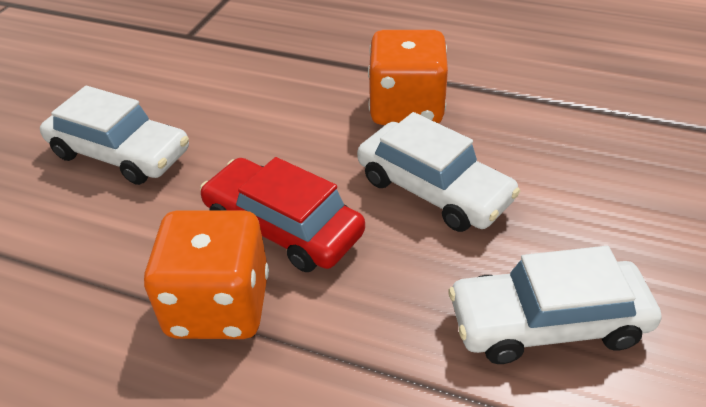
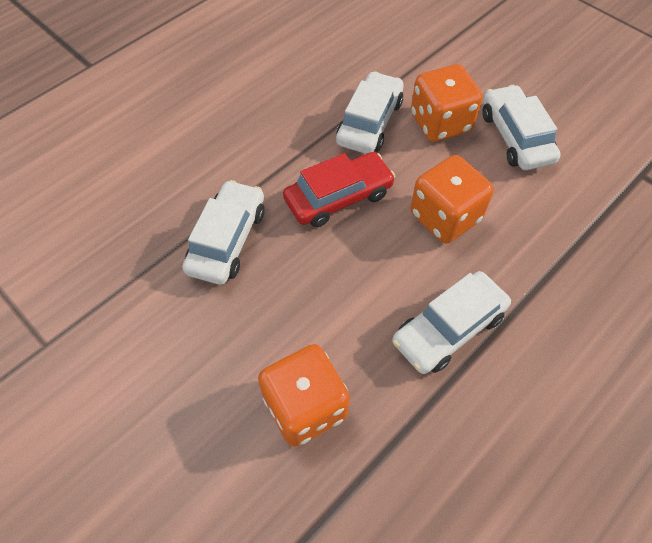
orange dice: 2 -> 3
white car: 3 -> 4

